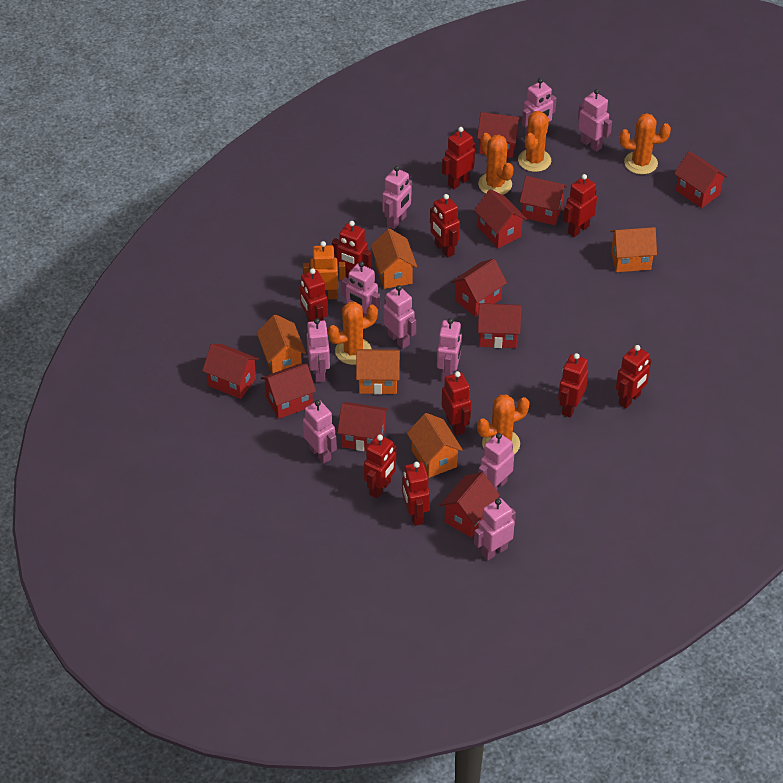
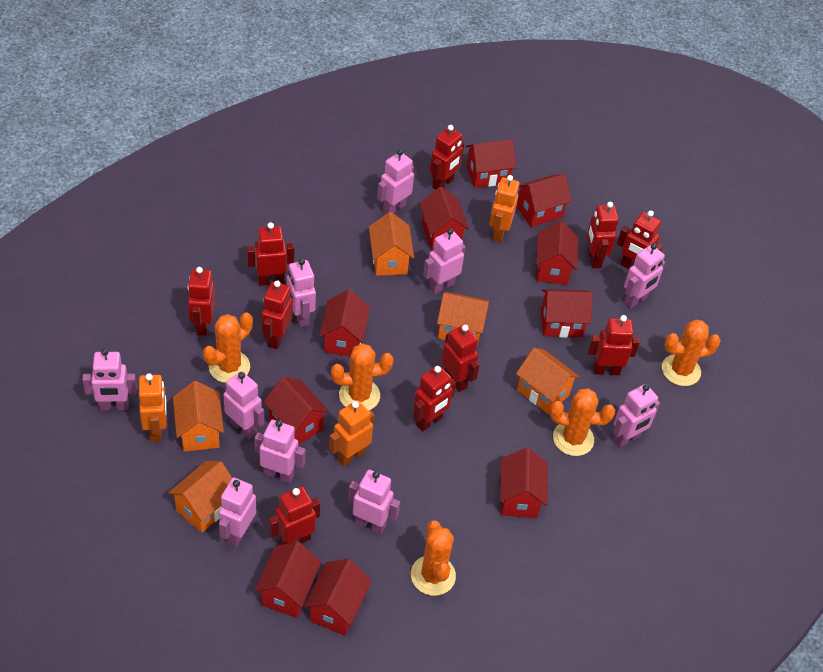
orange robot: 1 -> 3

